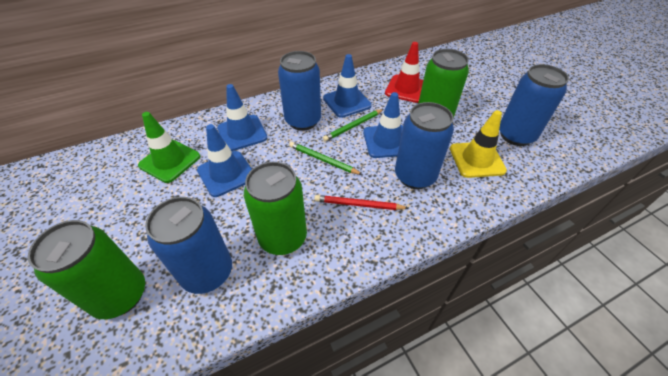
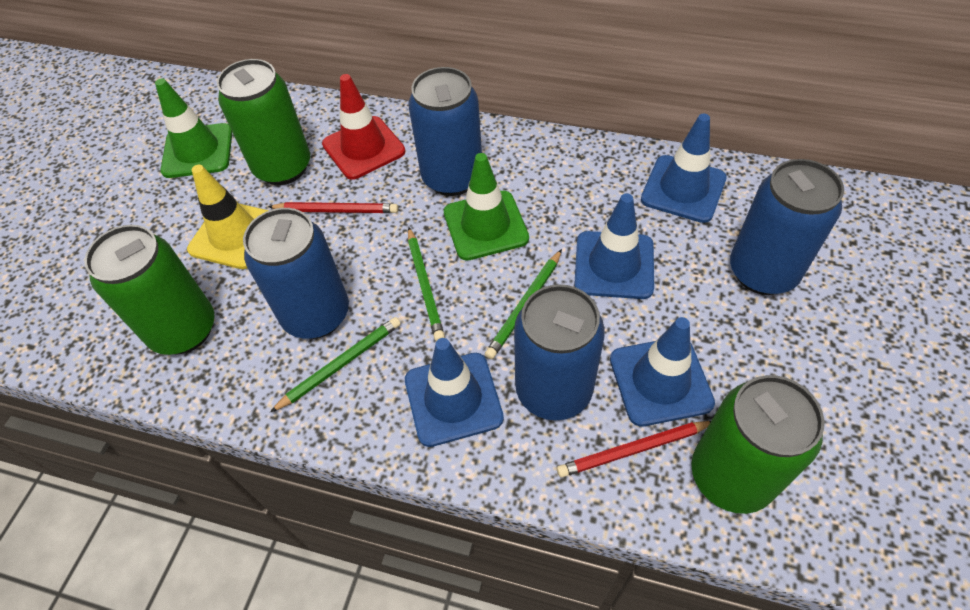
green pencil: 2 -> 3
green traffic cone: 1 -> 2
red pencil: 1 -> 2

